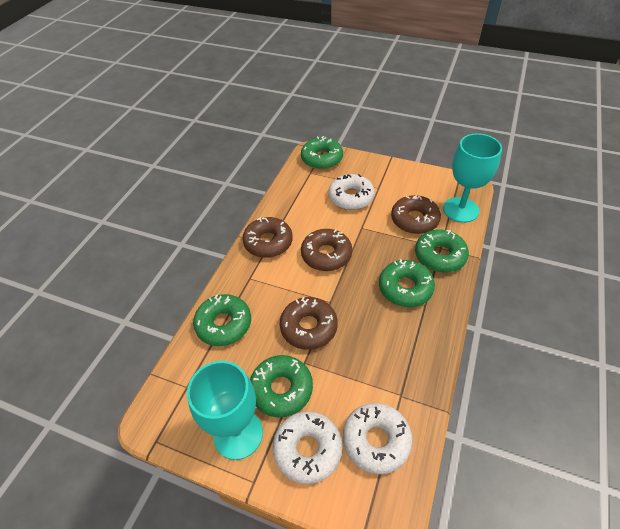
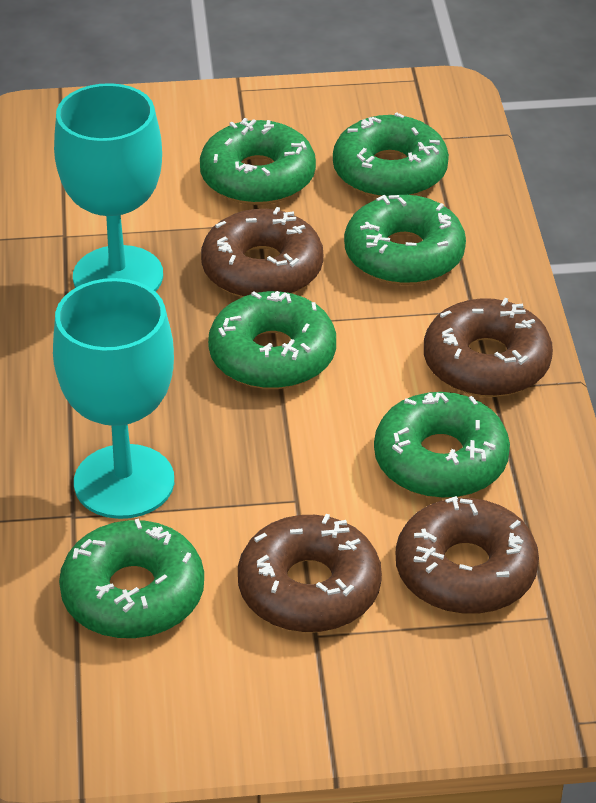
green donut: 5 -> 6
white donut: 3 -> 0

